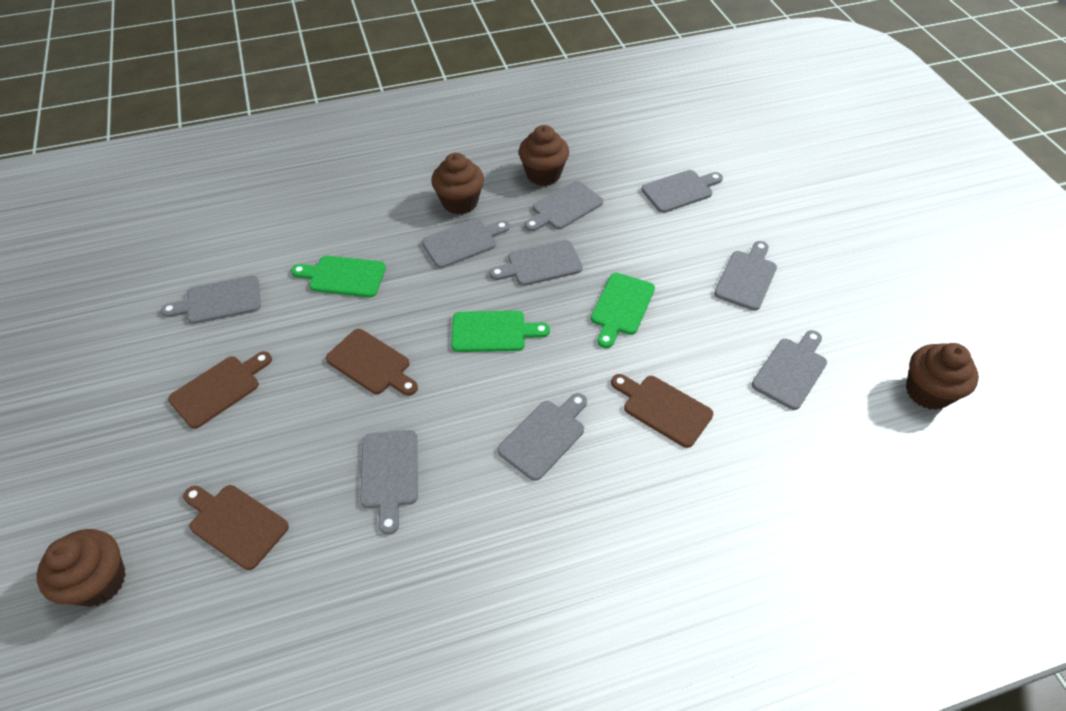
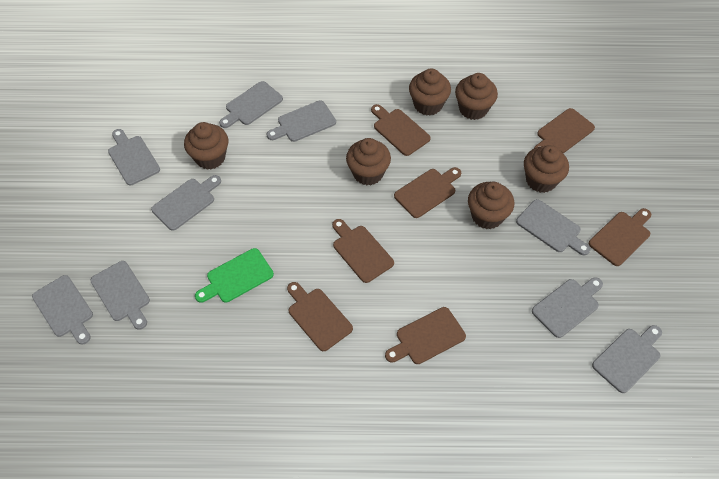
brown cupcake: 4 -> 6
brown cutting board: 4 -> 7
green cutting board: 3 -> 1

